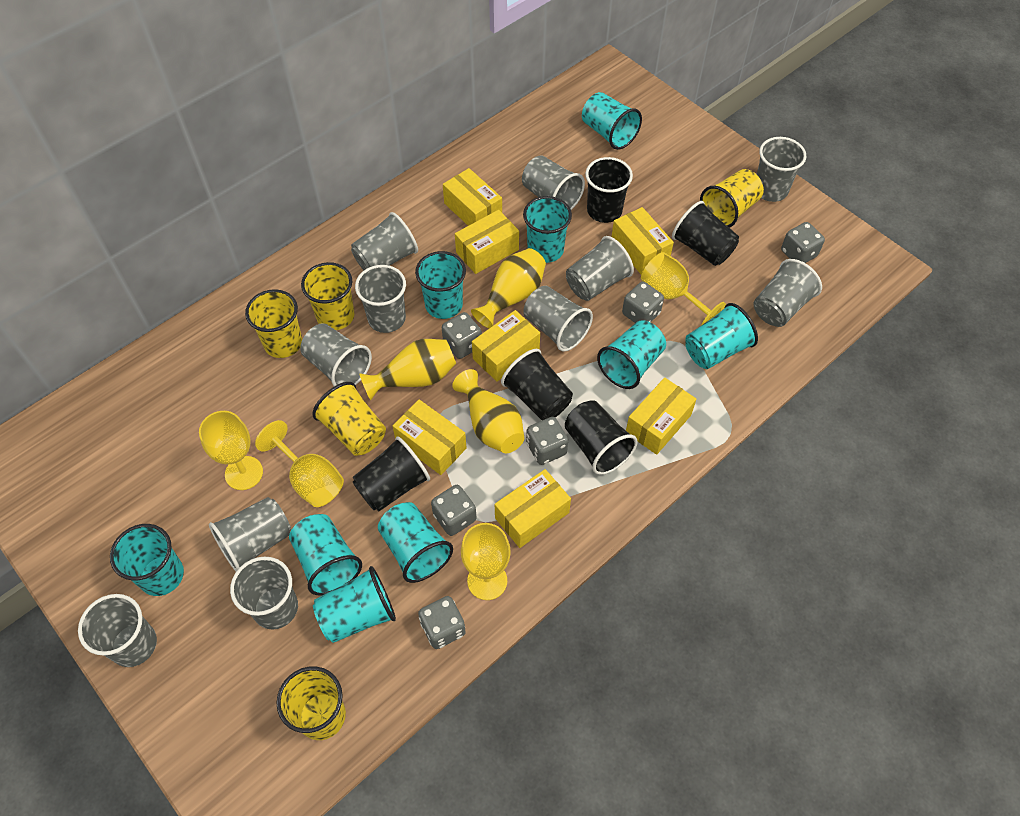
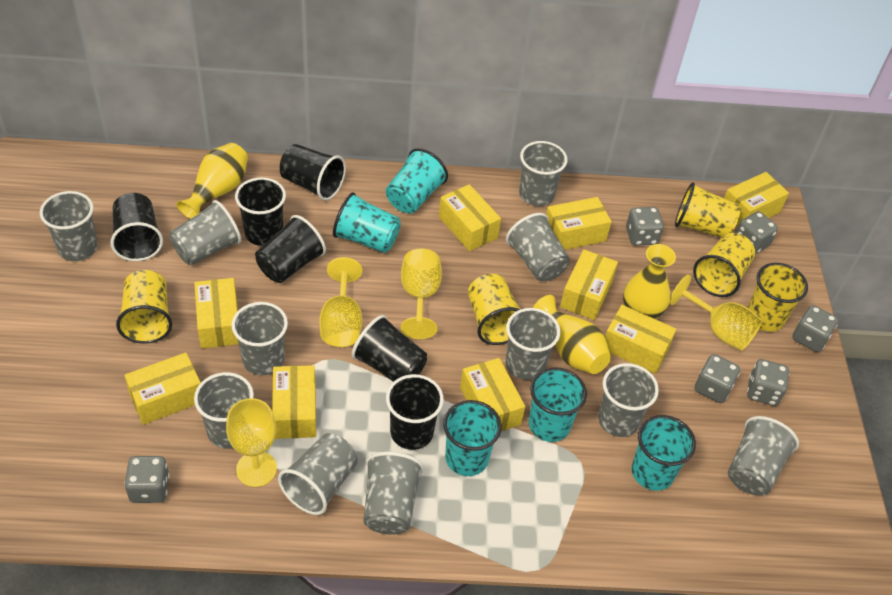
black cup: 5 -> 6
turquoise cup: 9 -> 5
yellow box: 7 -> 9

